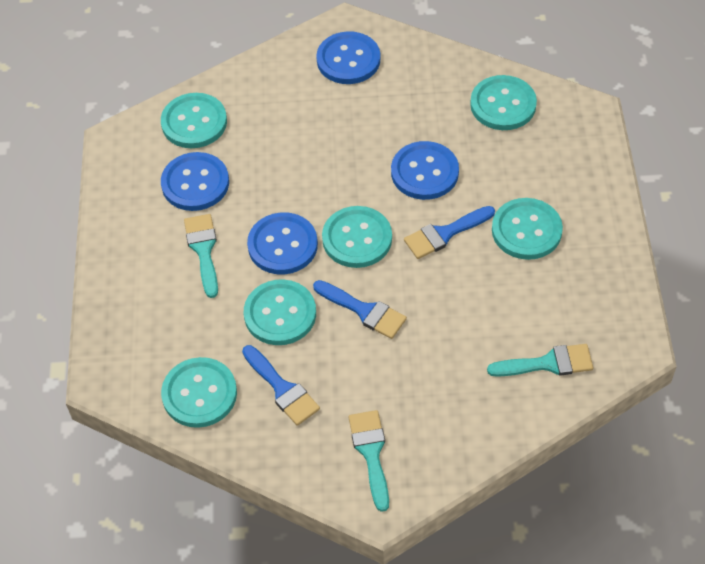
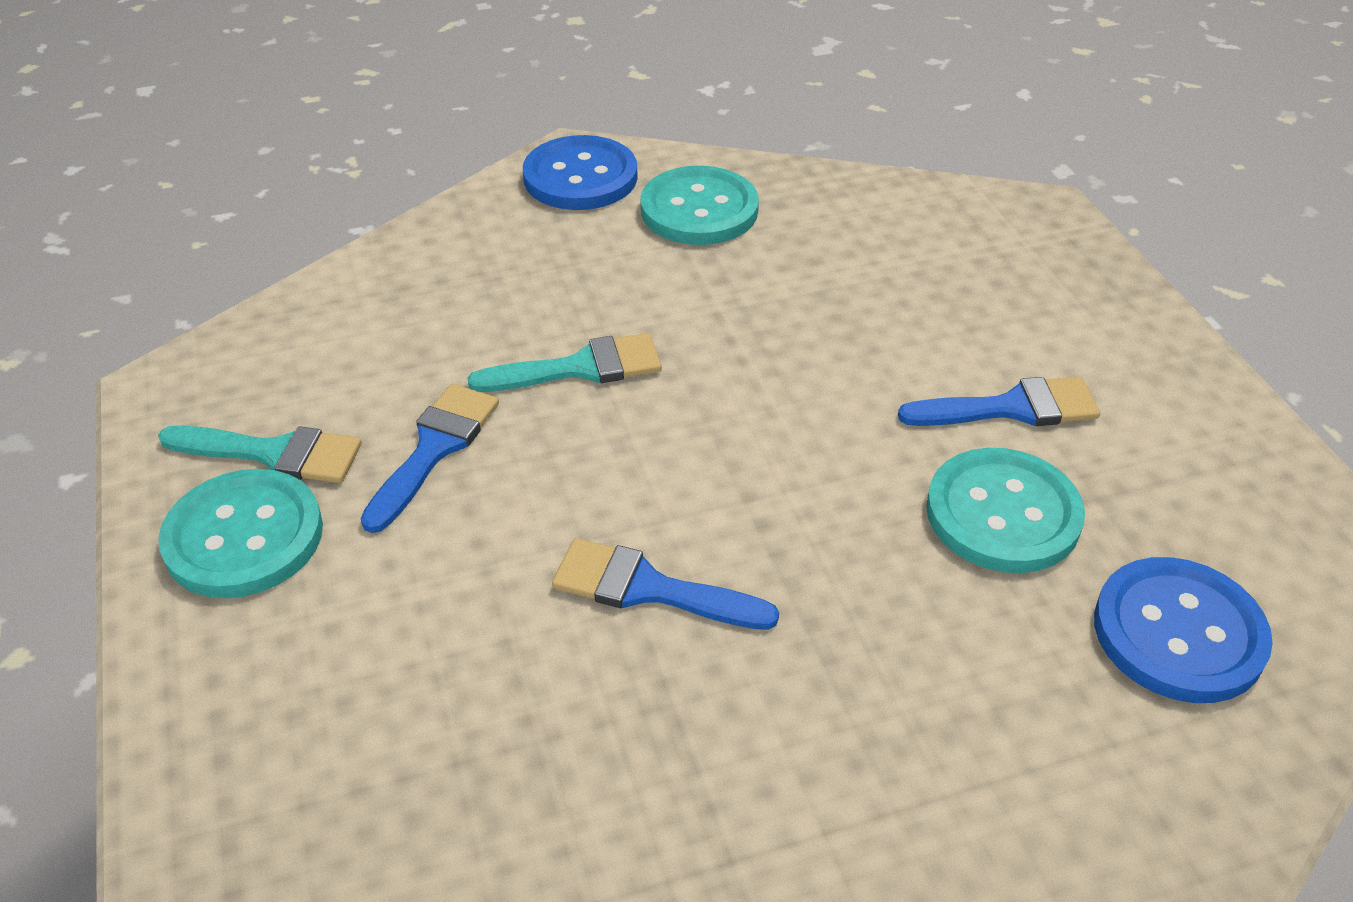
blue button: 4 -> 2
turquoise brush: 3 -> 2
turquoise button: 6 -> 3

